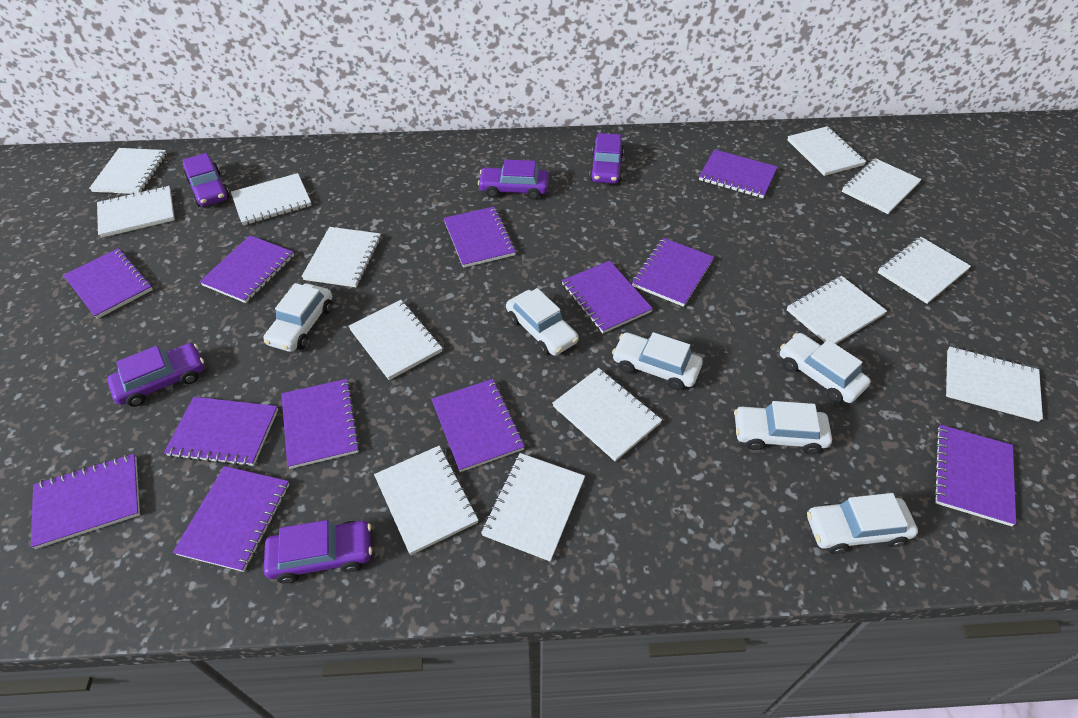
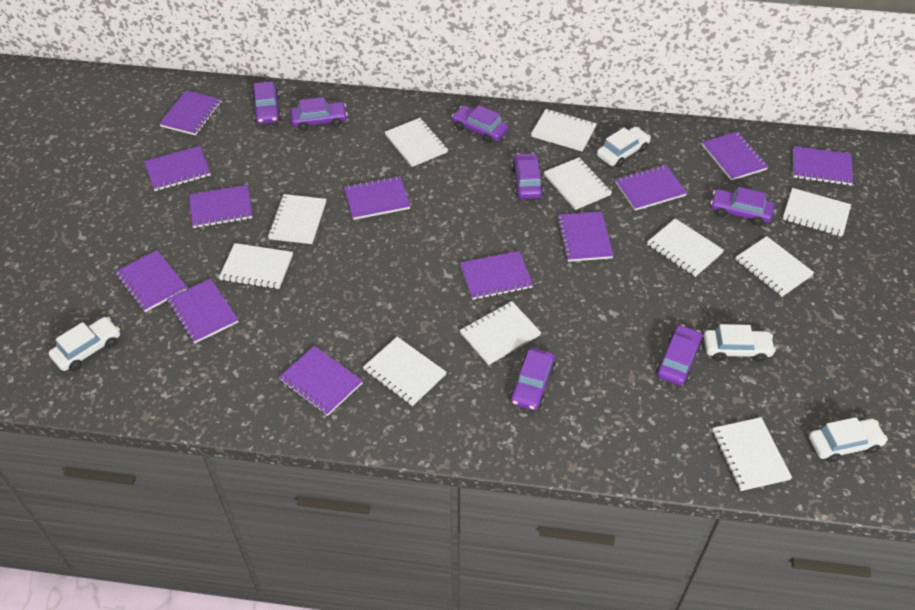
purple car: 5 -> 7
white car: 6 -> 4
white notebook: 13 -> 11

